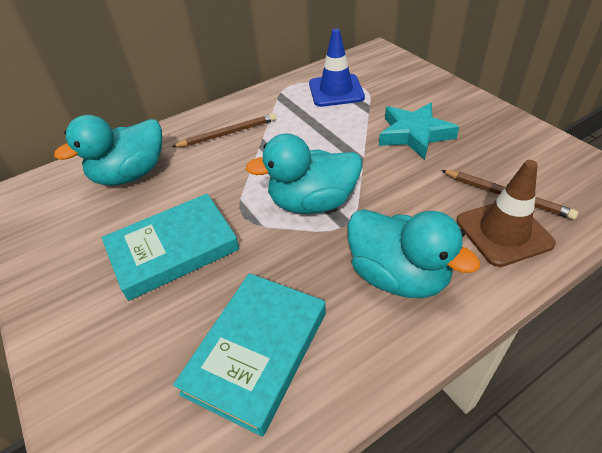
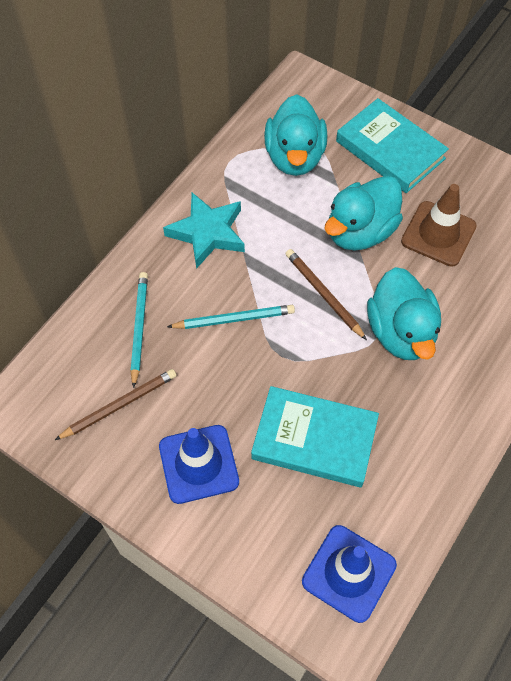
blue traffic cone: 1 -> 2
turquoise pencil: 0 -> 2

